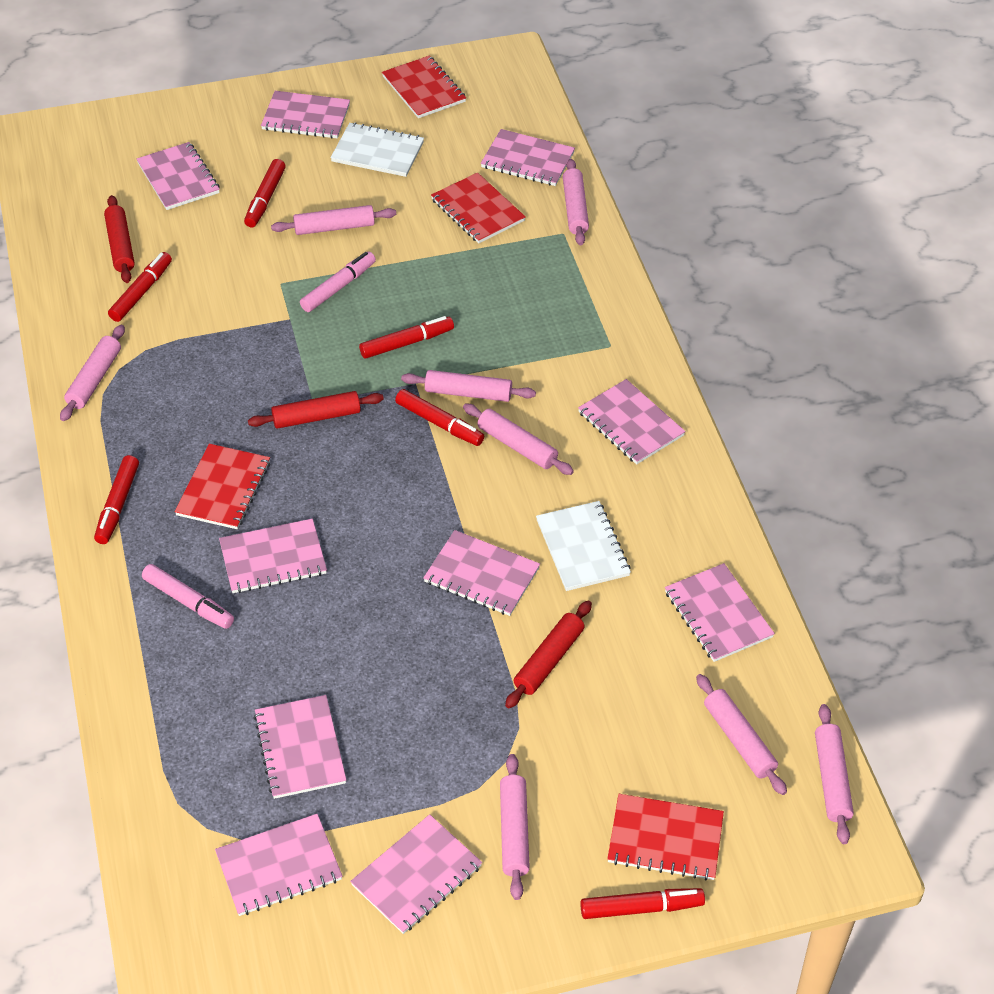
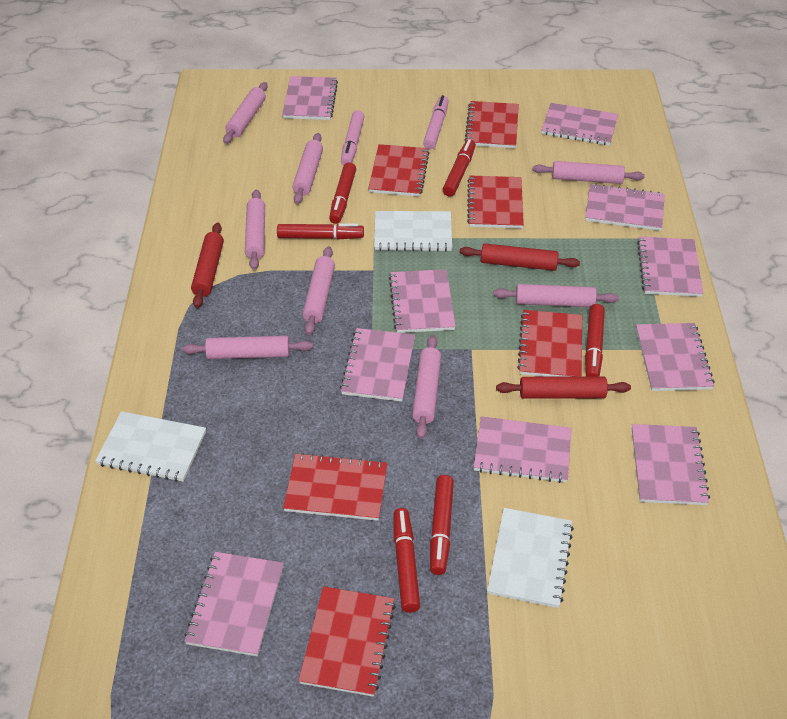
red notebook: 4 -> 6
white notebook: 2 -> 3

